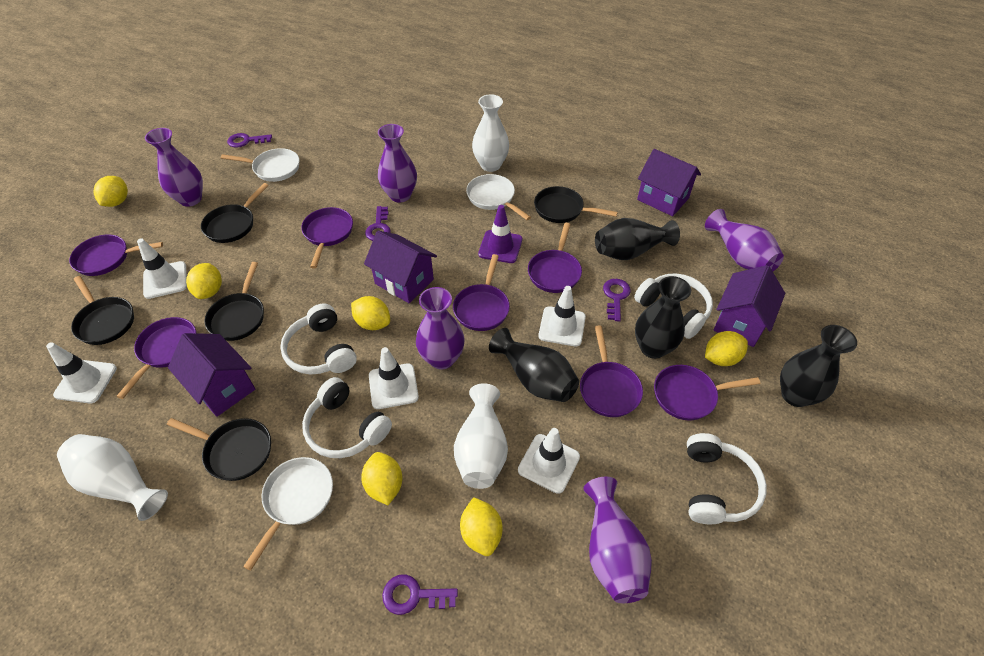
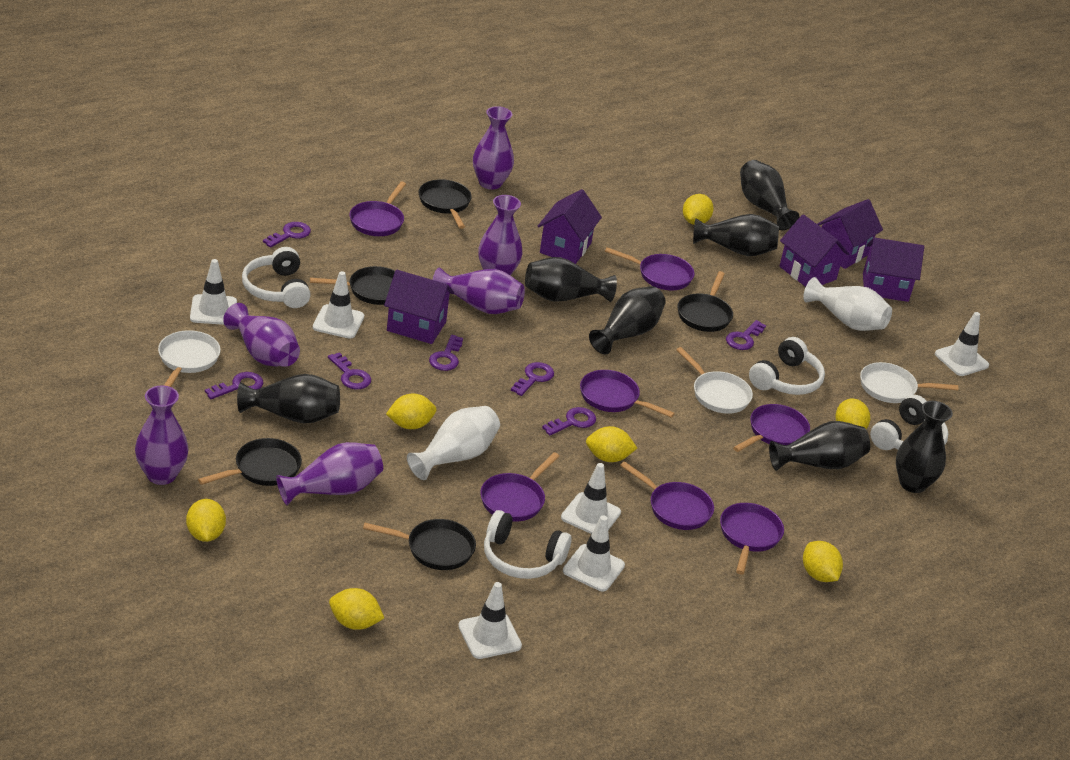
black vase: 4 -> 7
purple house: 4 -> 5
purple key: 4 -> 7
purple traffic cone: 1 -> 0
purple vase: 5 -> 6
white traffic cone: 5 -> 6
white vase: 3 -> 2
yellow lemon: 6 -> 7

